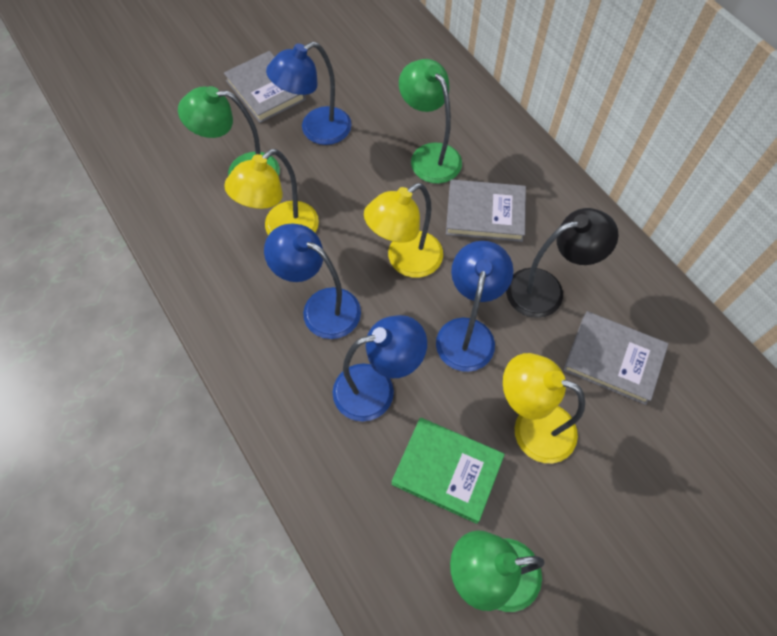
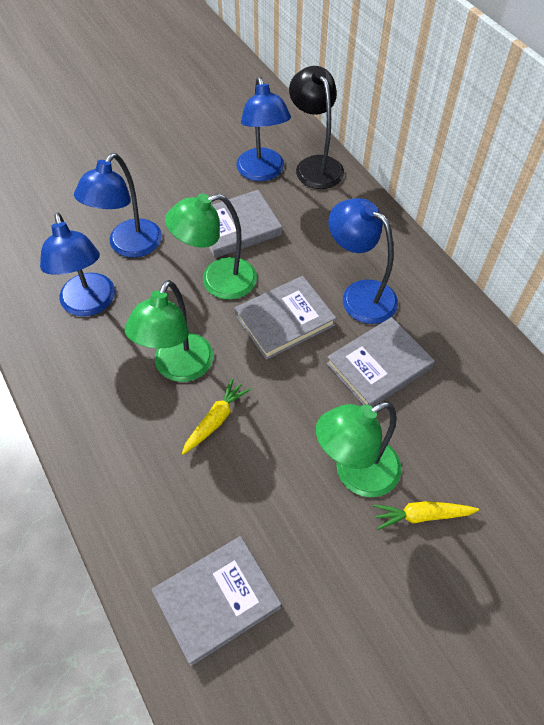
green book: 1 -> 0
grey book: 3 -> 4
yellow carrot: 0 -> 2
yellow lamp: 3 -> 0

